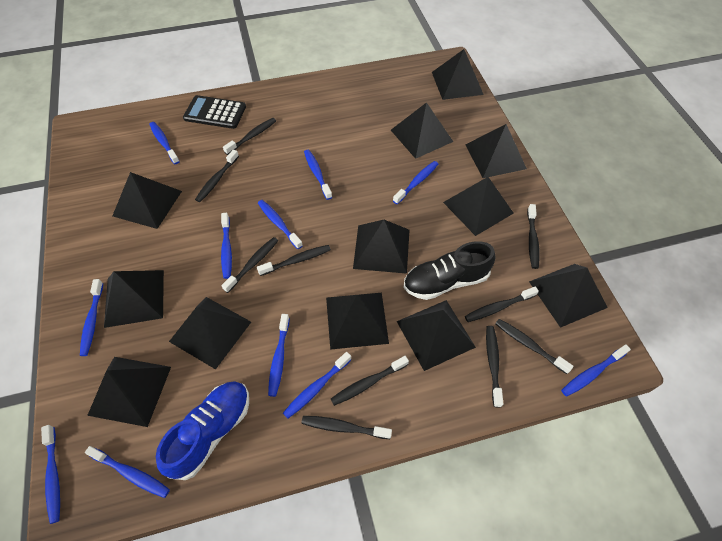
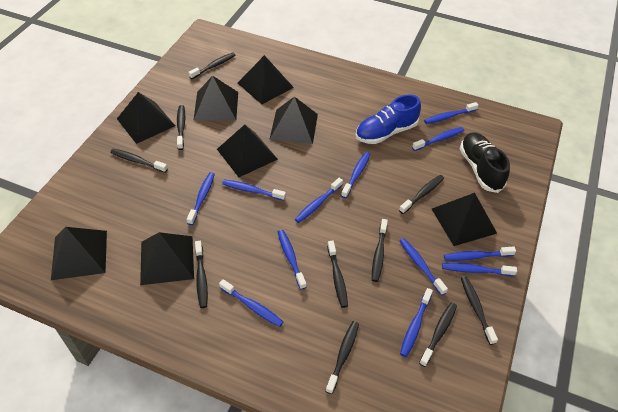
black calculator: 1 -> 0
black pyramid: 12 -> 8
blue toothbrush: 11 -> 12

